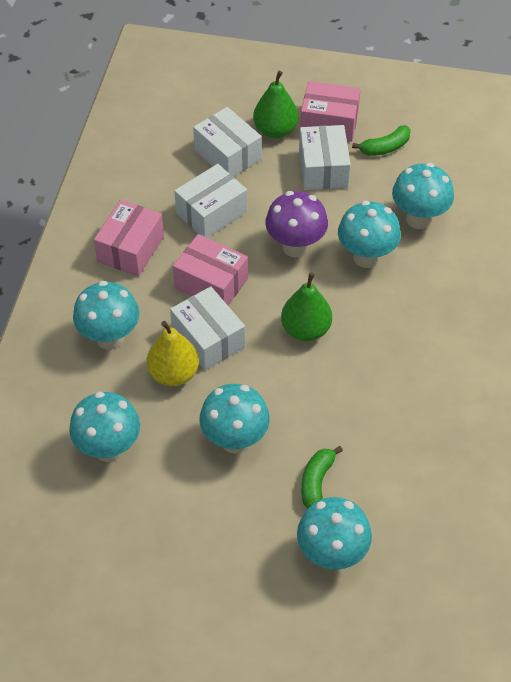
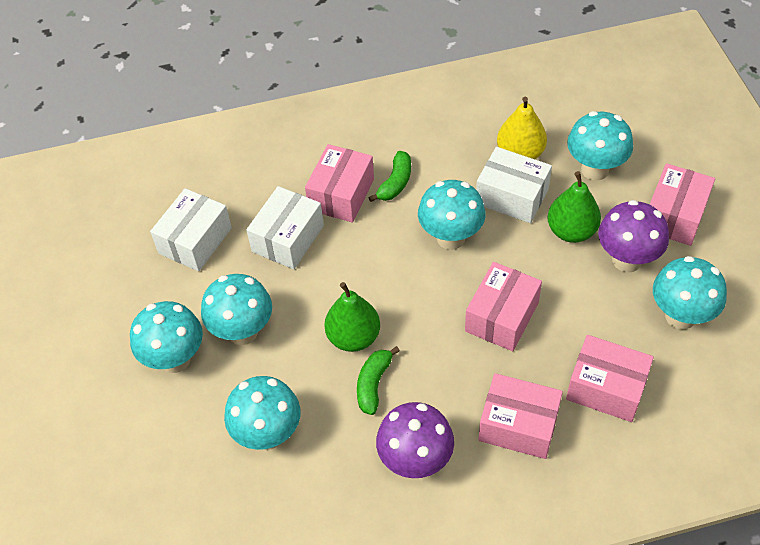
pink box: 3 -> 5
purple mushroom: 1 -> 2
white box: 4 -> 3

